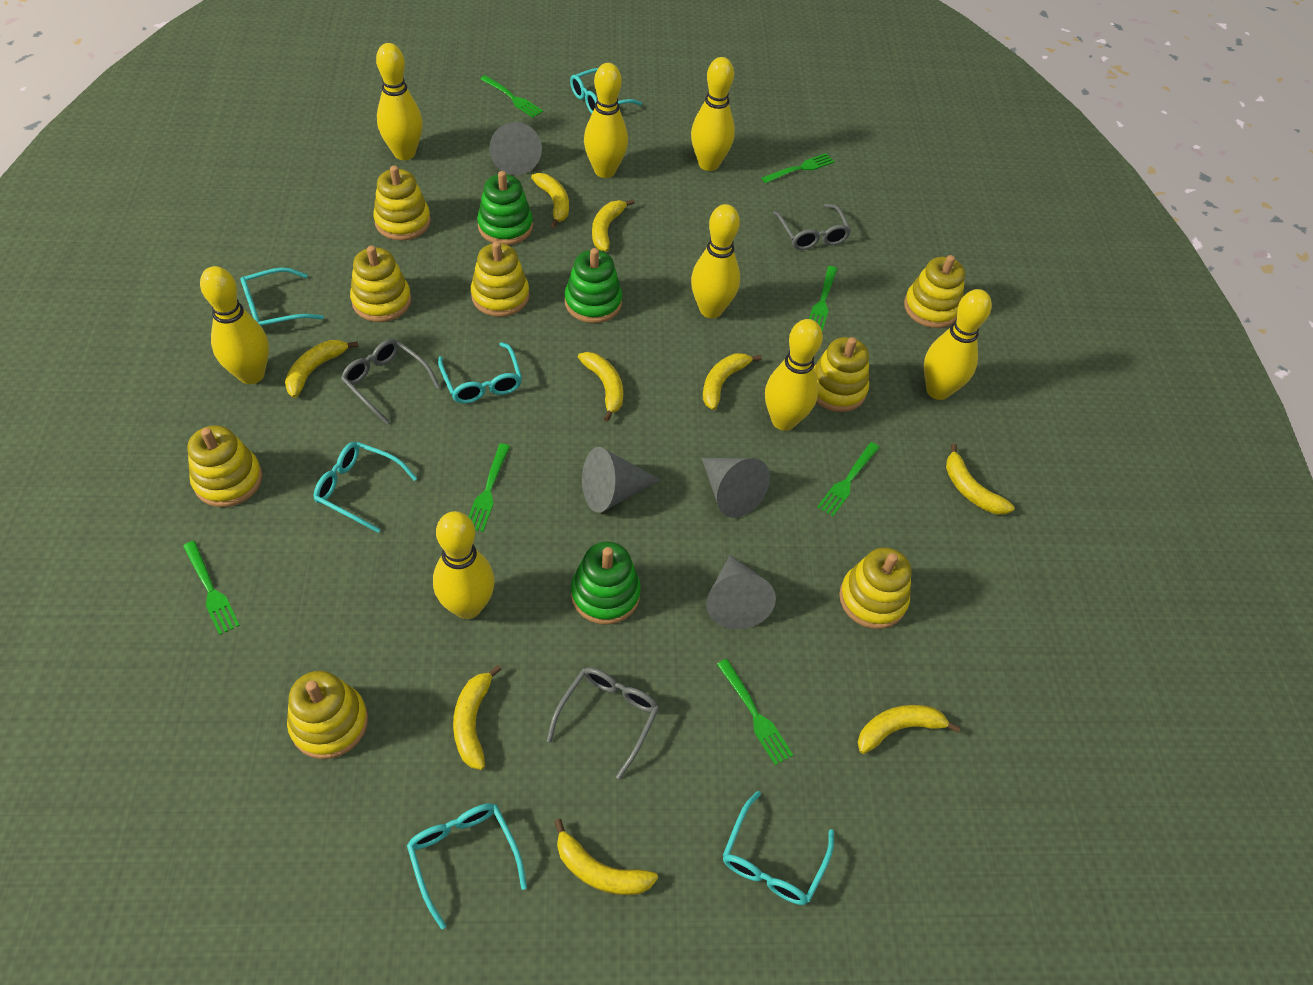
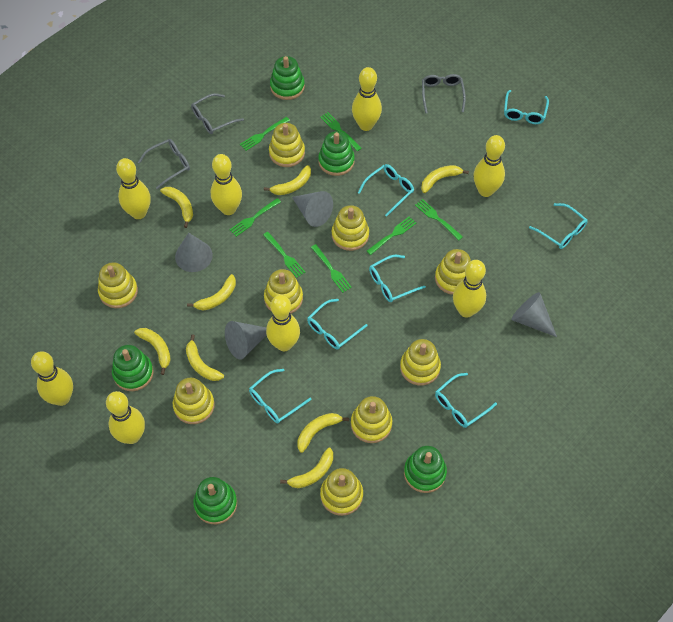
green stacking toy: 3 -> 5
turquoise glasses: 6 -> 7
yellow banana: 9 -> 8
yellow stacking toy: 8 -> 9

